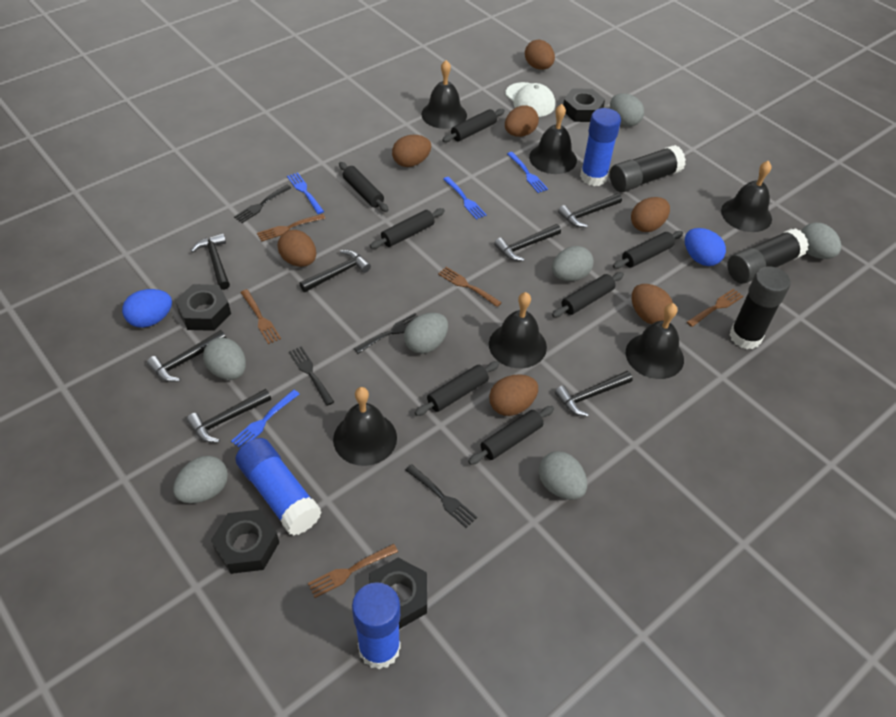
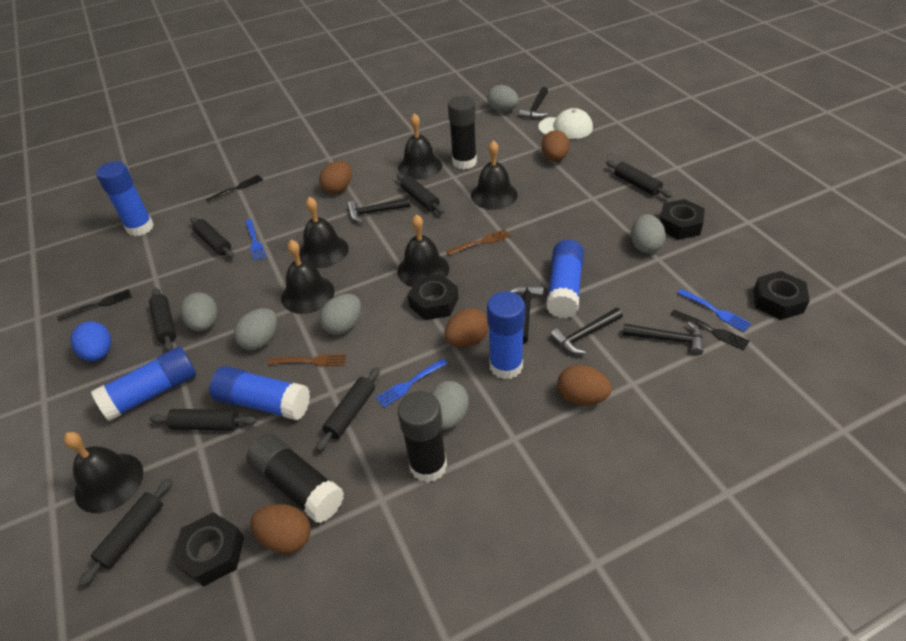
black fork: 4 -> 3
black hammer: 7 -> 5
blue egg: 2 -> 1
blue fork: 4 -> 3
blue glue stick: 3 -> 5
brown egg: 7 -> 5
brown fork: 5 -> 2
grey egg: 7 -> 6

